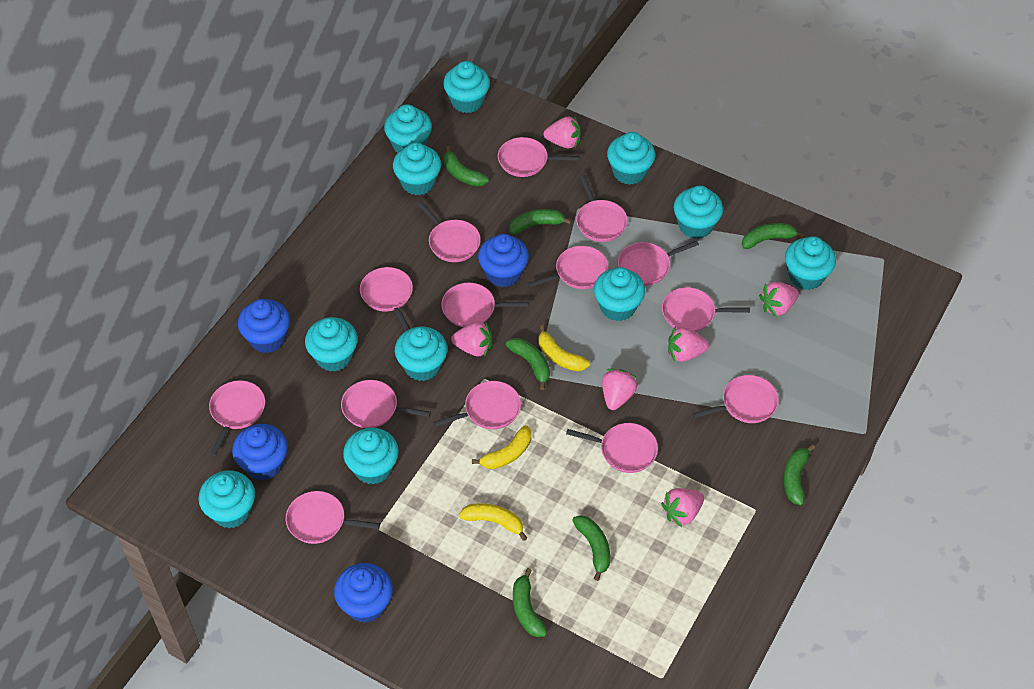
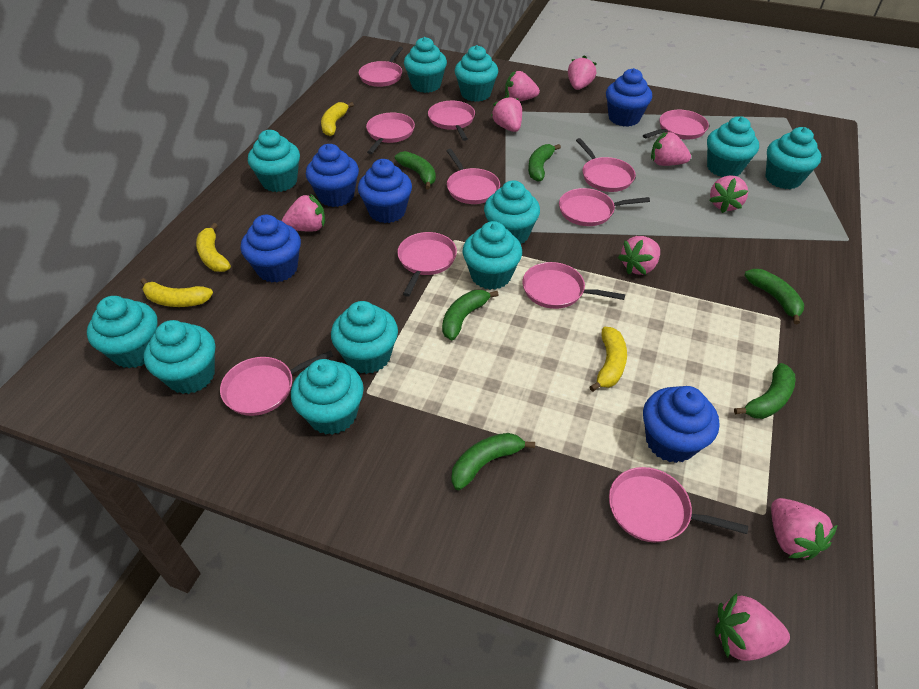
blue cupcake: 4 -> 5
green banana: 7 -> 6
pink pan: 14 -> 11
pink strawberry: 6 -> 9
yellow banana: 3 -> 4

